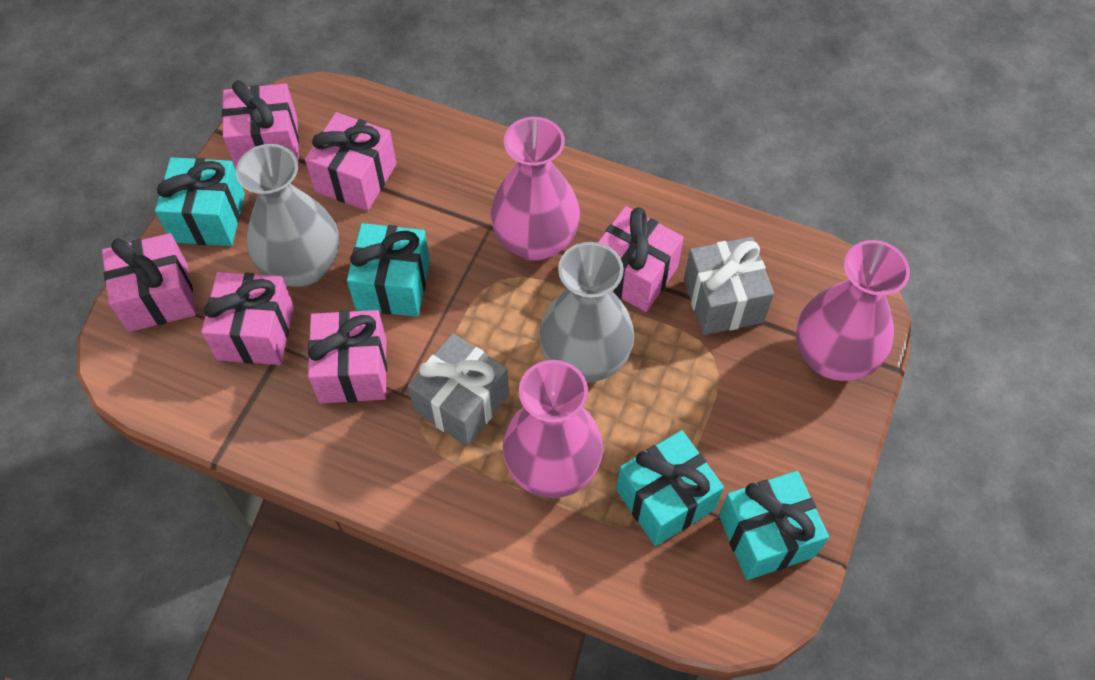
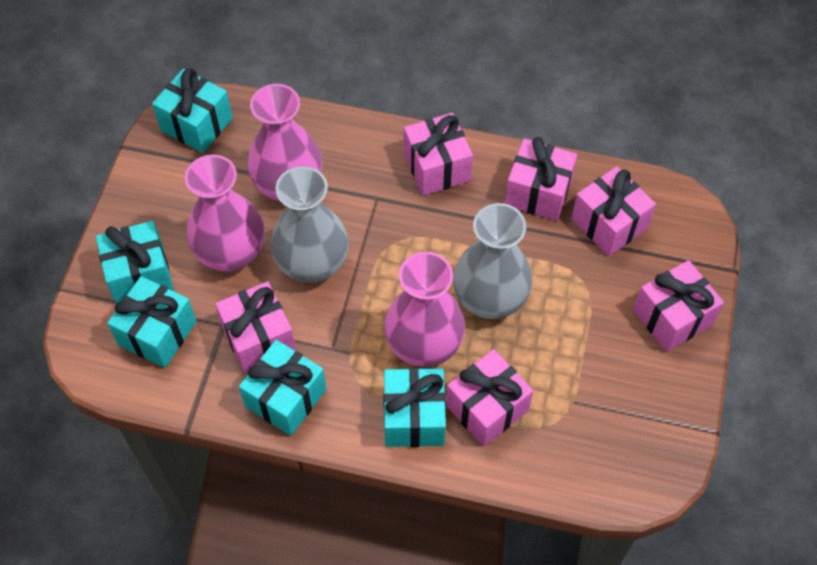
grey gift: 2 -> 0
turquoise gift: 4 -> 5

